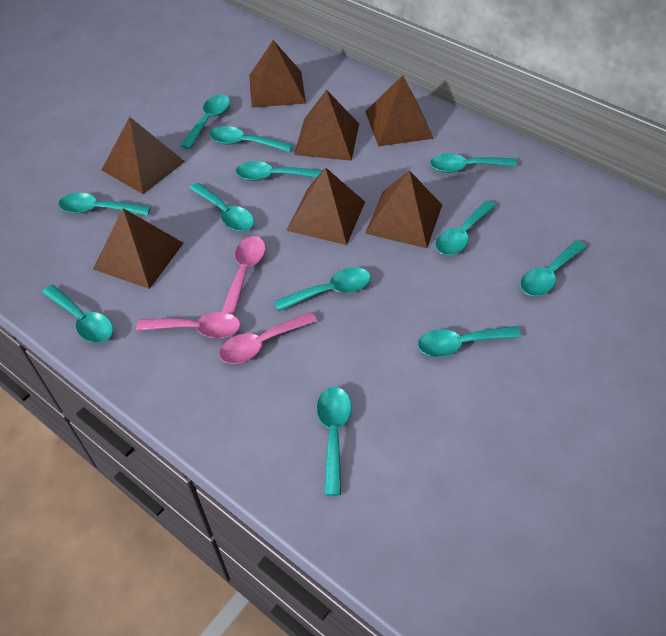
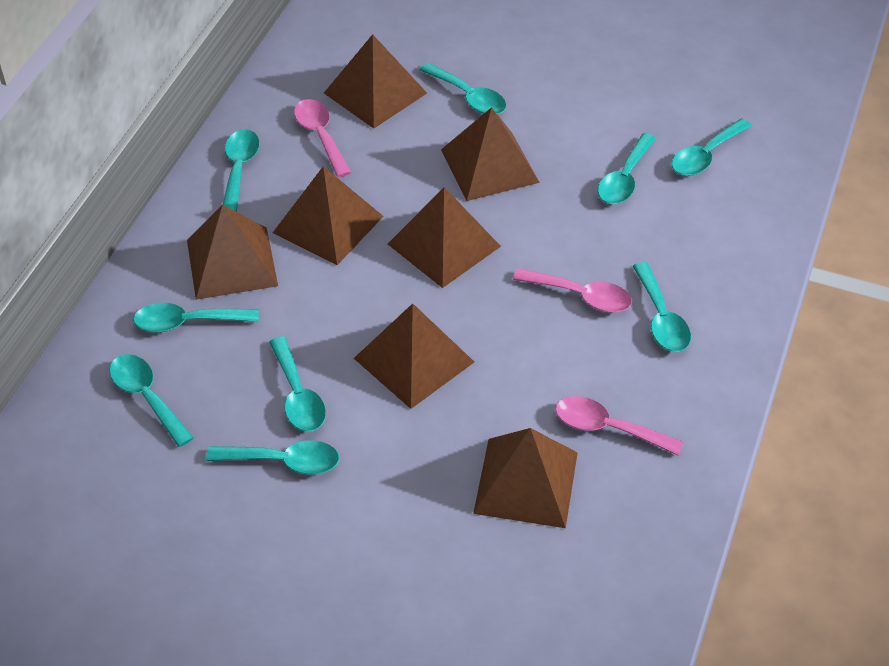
turquoise spoon: 12 -> 9

